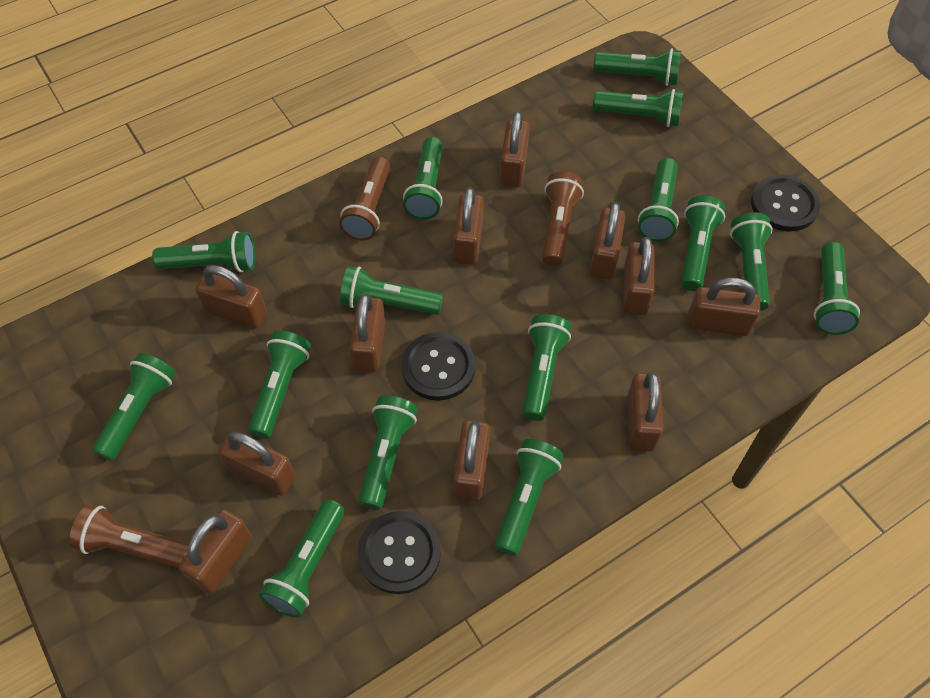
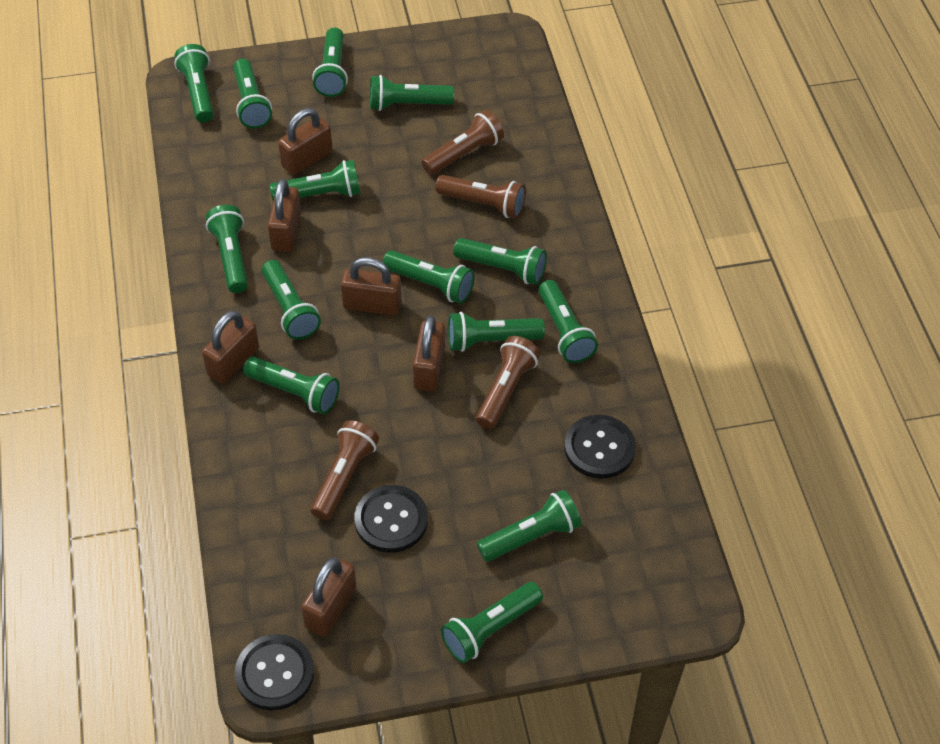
brown flashlight: 3 -> 4
brown padlock: 11 -> 6
green flashlight: 15 -> 14

